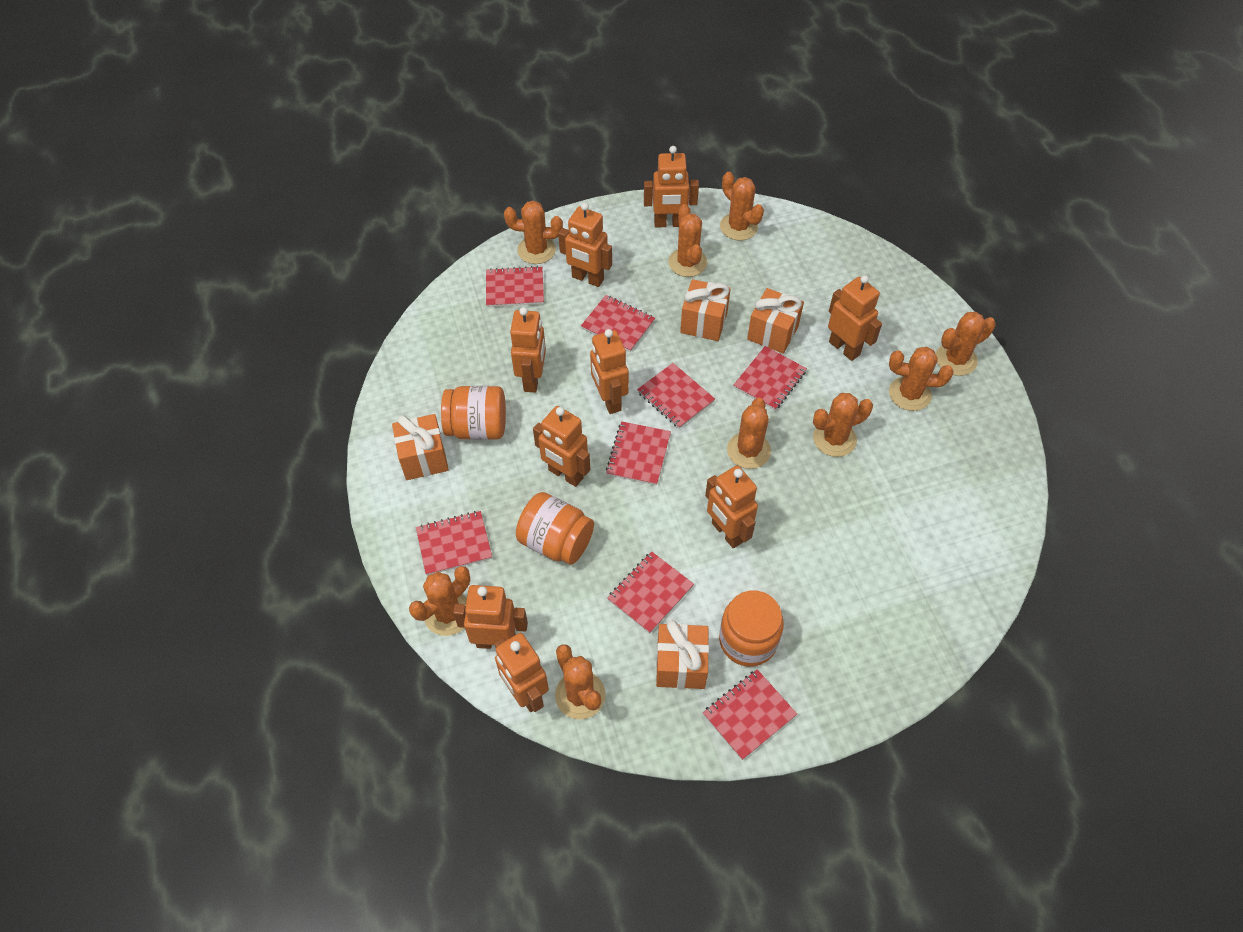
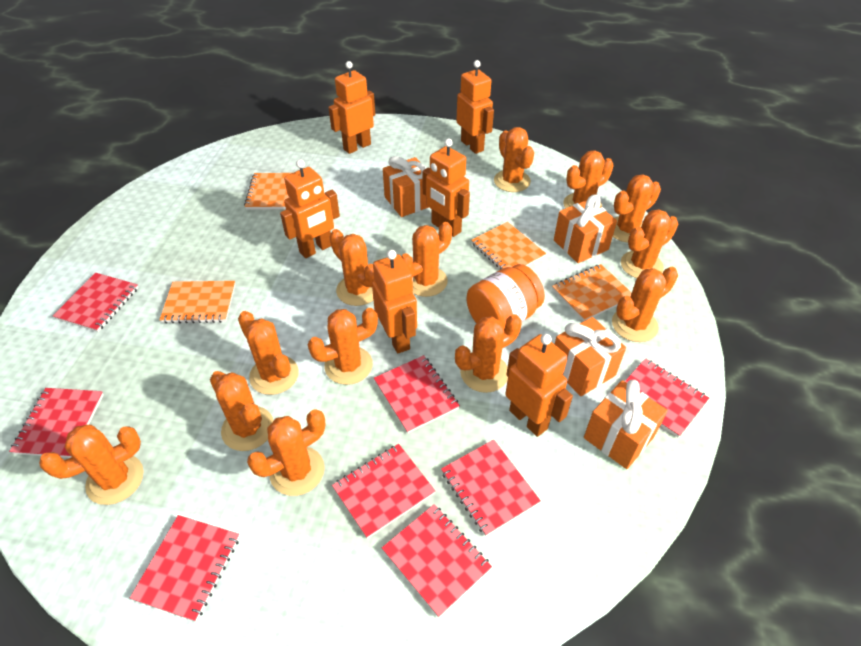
orange cactus: 9 -> 13
orange jar: 3 -> 1
orange notebook: 0 -> 4
orange robot: 9 -> 6

